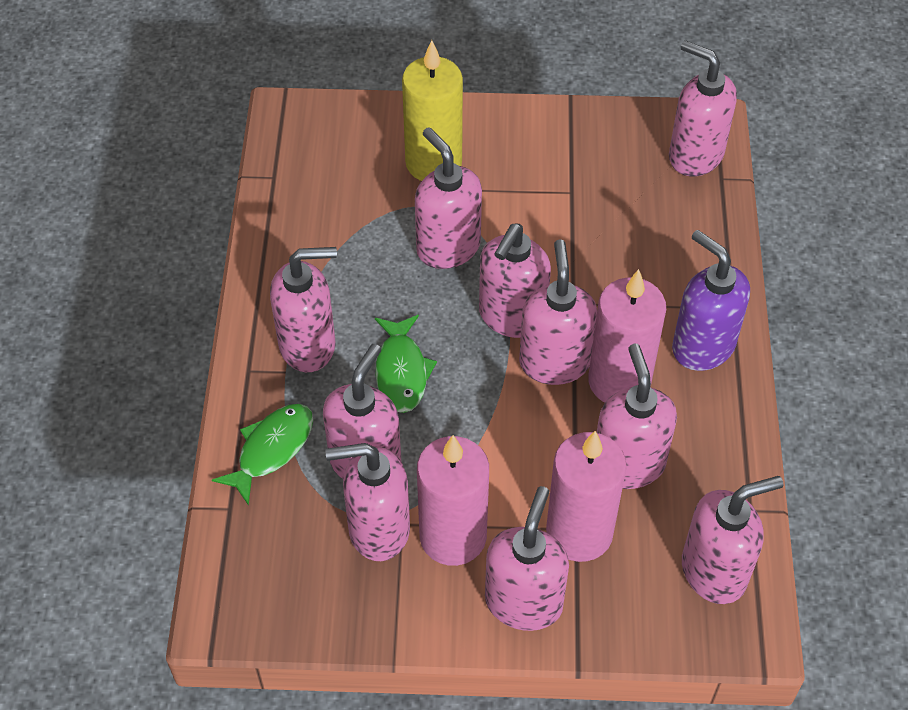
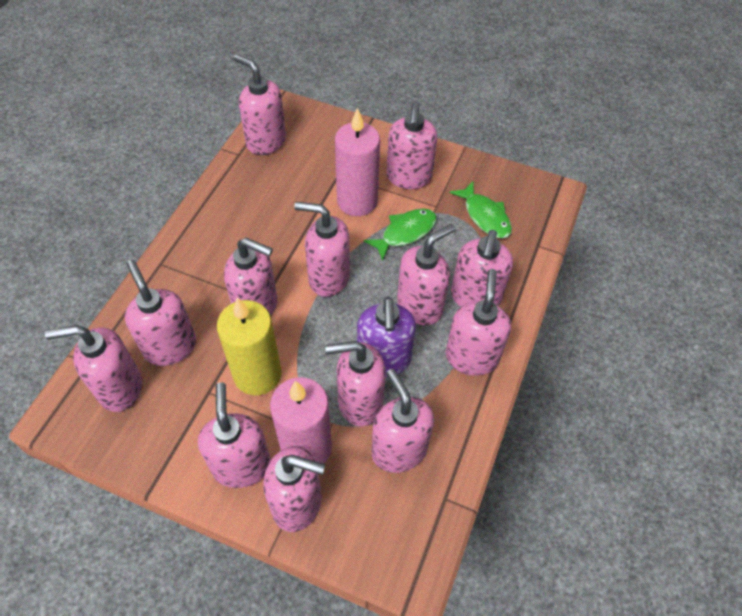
pink candle: 3 -> 2
pink soap dispenser: 10 -> 13

